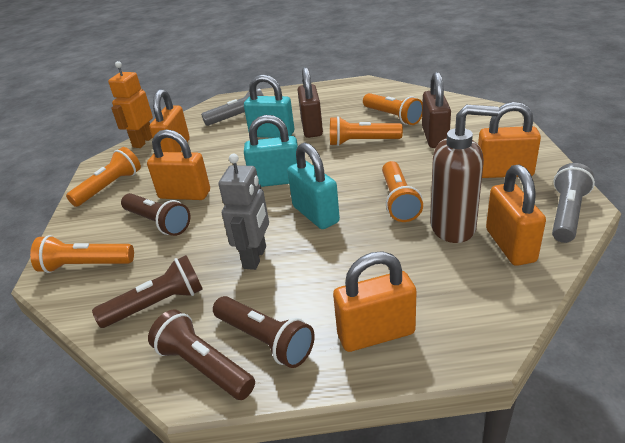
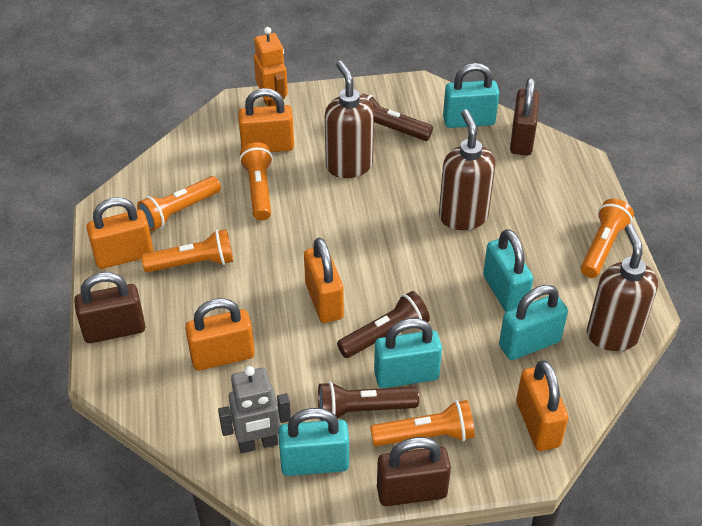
brown flashlight: 4 -> 3
brown padlock: 2 -> 3
brown soap dispenser: 1 -> 3
grey flashlight: 2 -> 0
turquoise padlock: 3 -> 5

